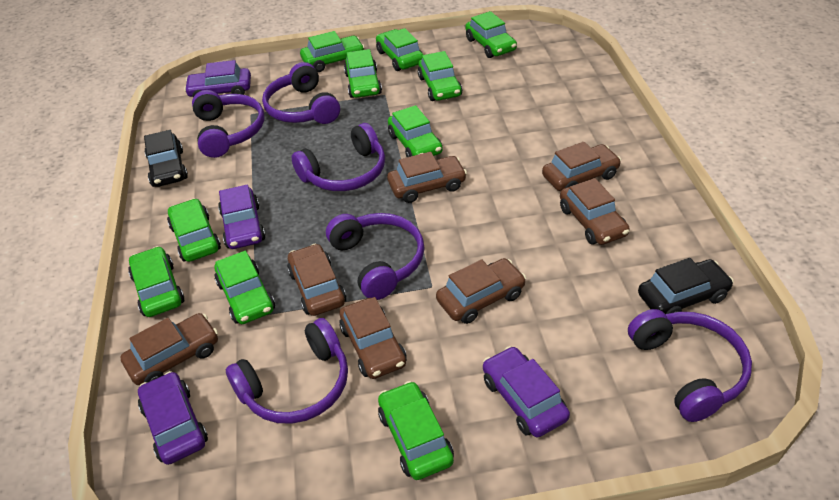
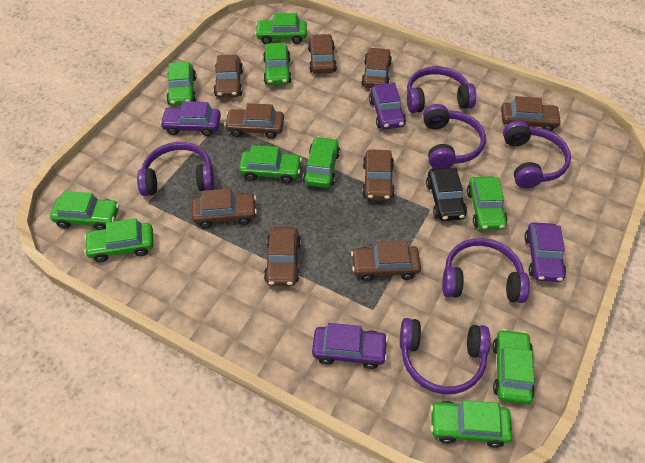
black car: 2 -> 1
brown car: 7 -> 9

